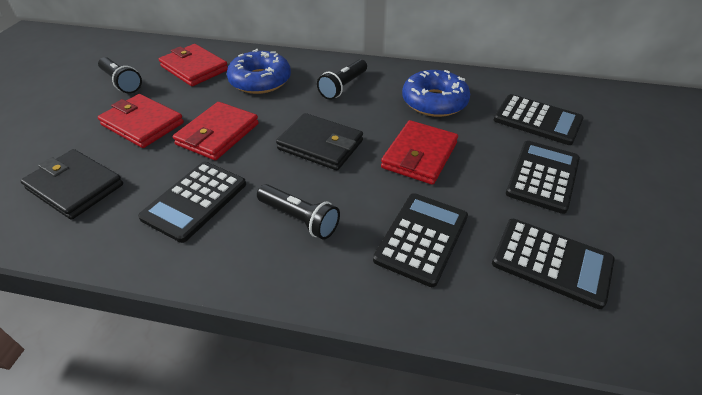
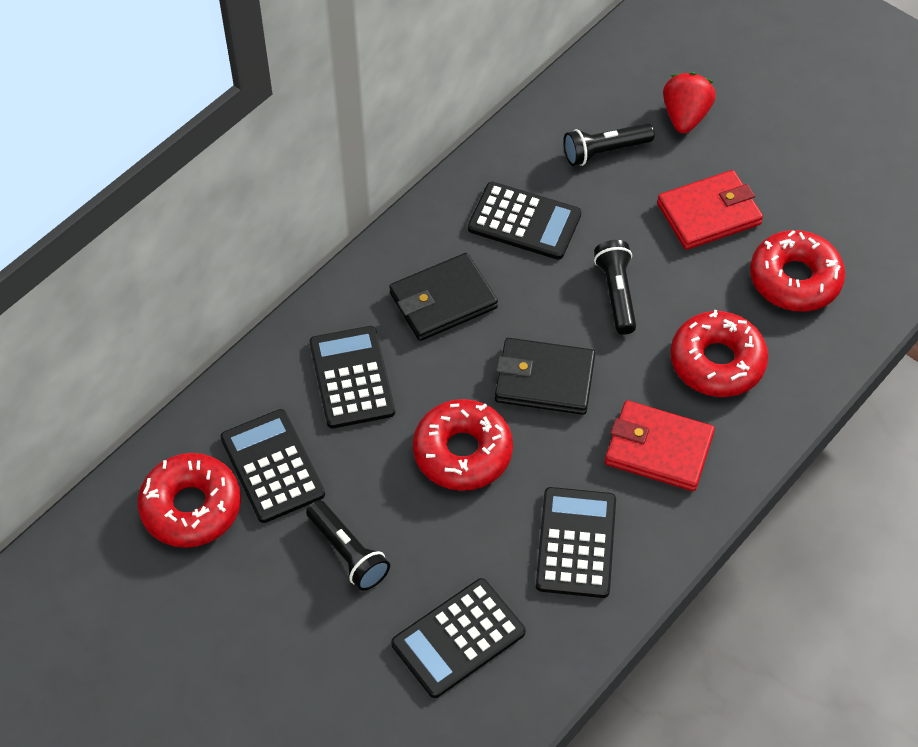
blue donut: 2 -> 0
red donut: 0 -> 4
red strawberry: 0 -> 1
red wallet: 4 -> 2

